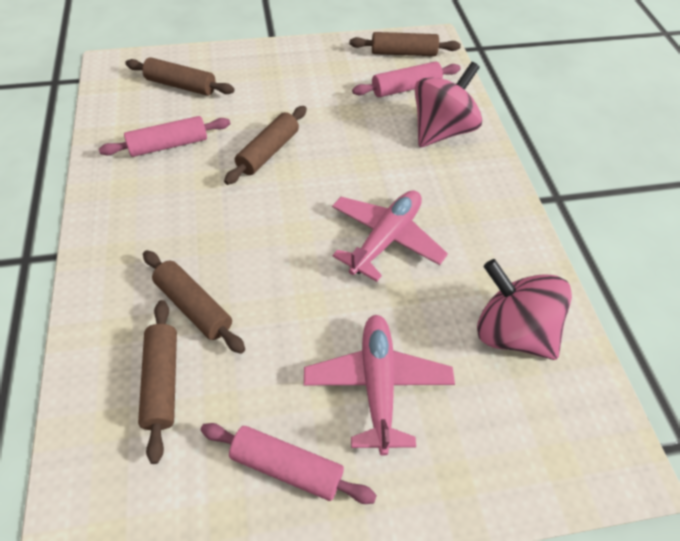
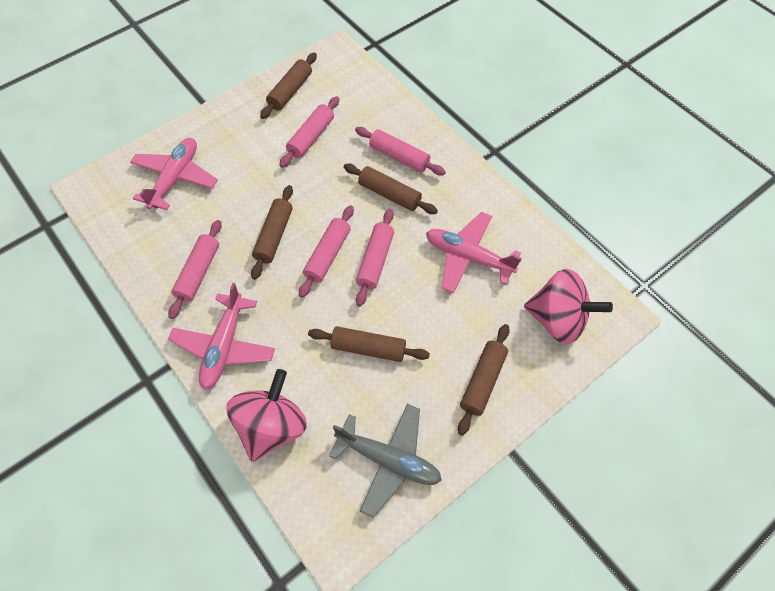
grey plane: 0 -> 1
pink plane: 2 -> 3
pink rolling pin: 3 -> 5

